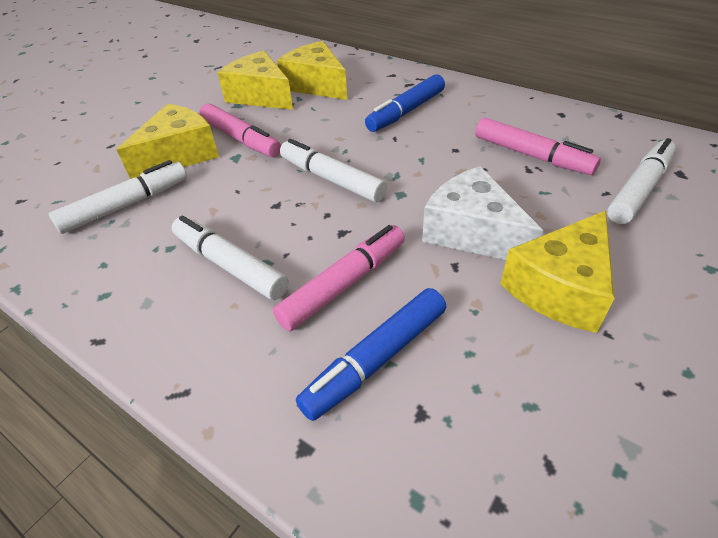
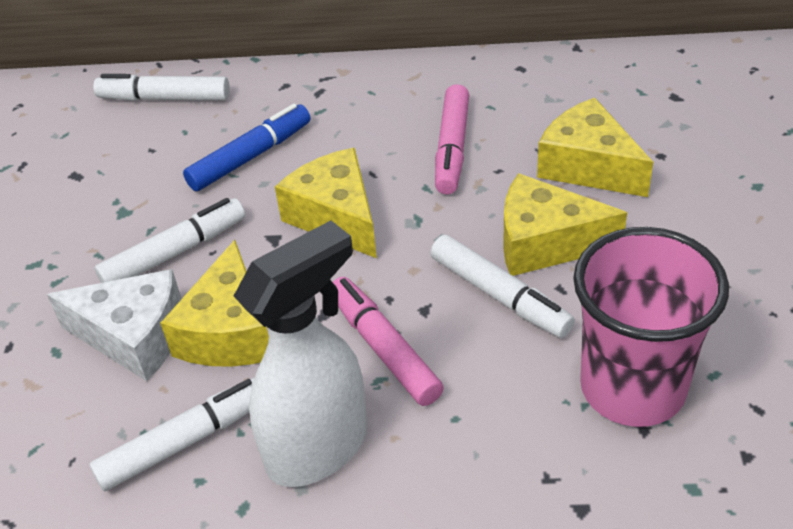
blue marker: 2 -> 1
pink cup: 0 -> 1
pink marker: 3 -> 2
white spray bottle: 0 -> 1

